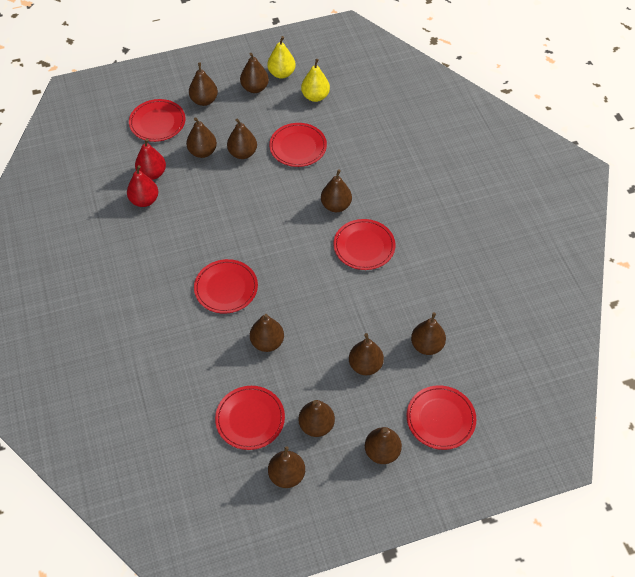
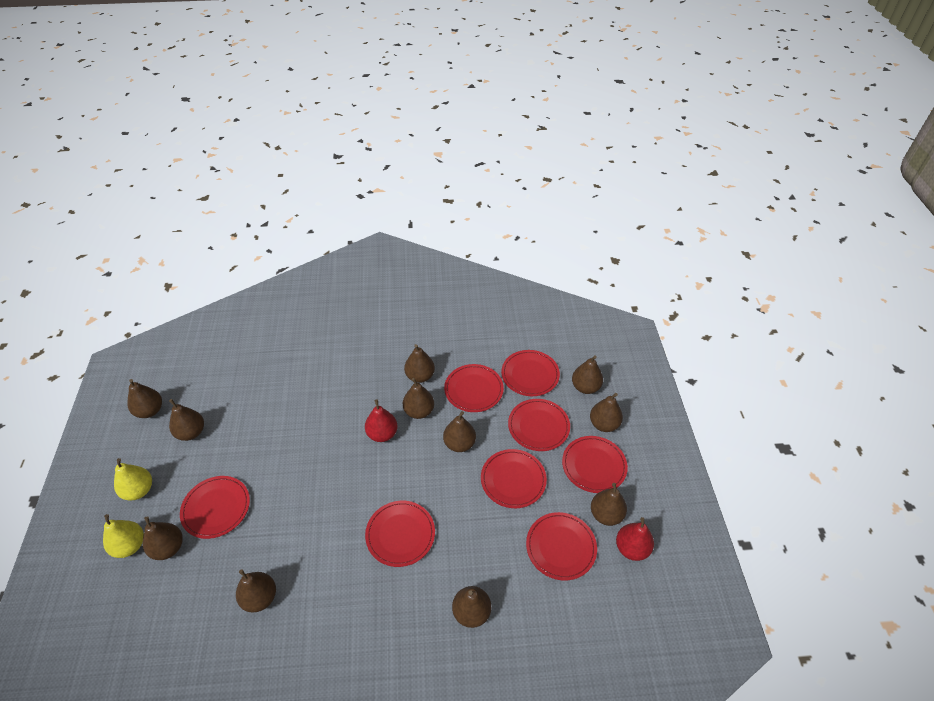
red plate: 6 -> 8

